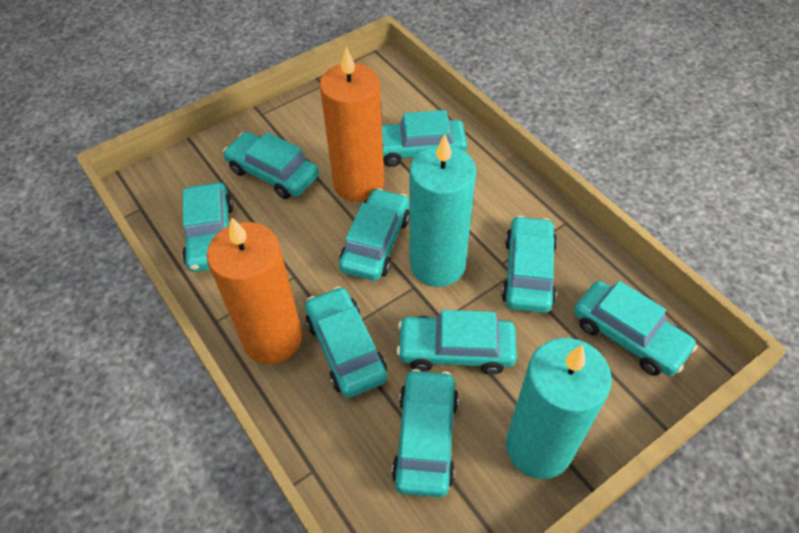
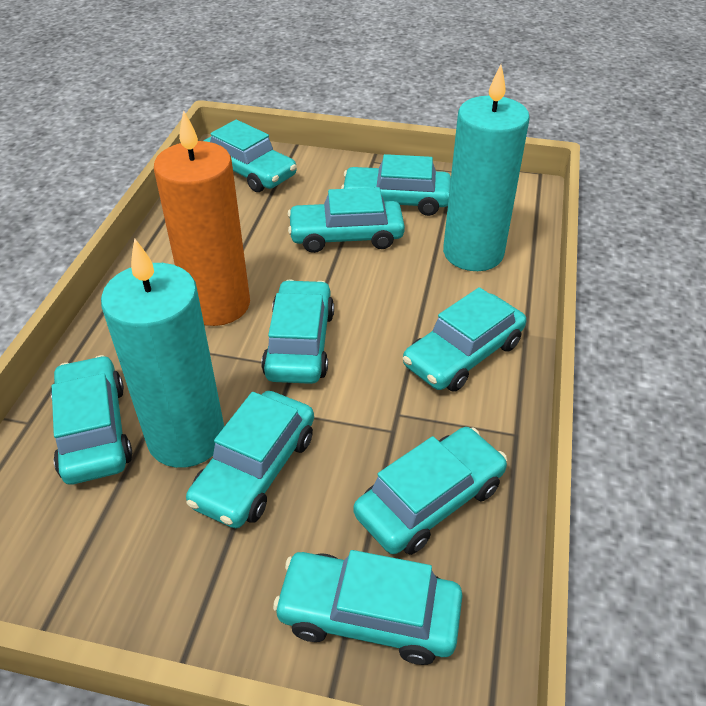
orange candle: 2 -> 1

